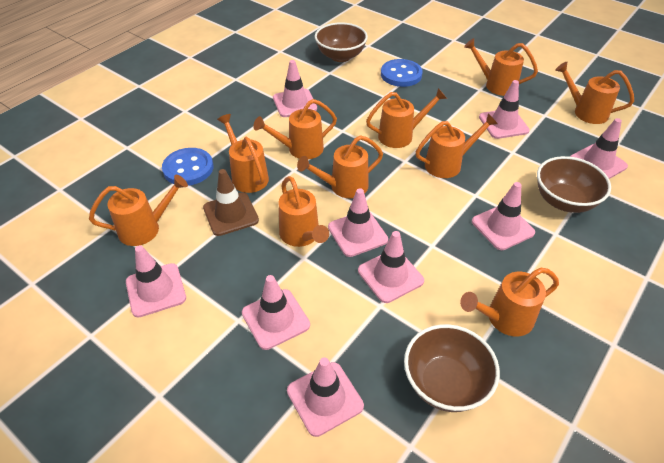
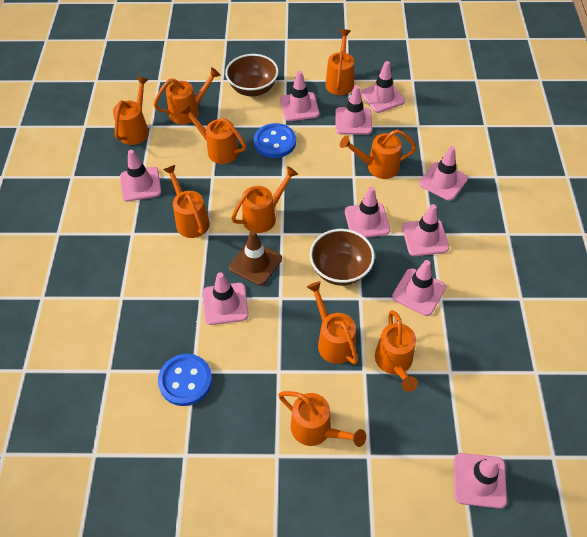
brown bowl: 3 -> 2
pink traffic cone: 9 -> 10

